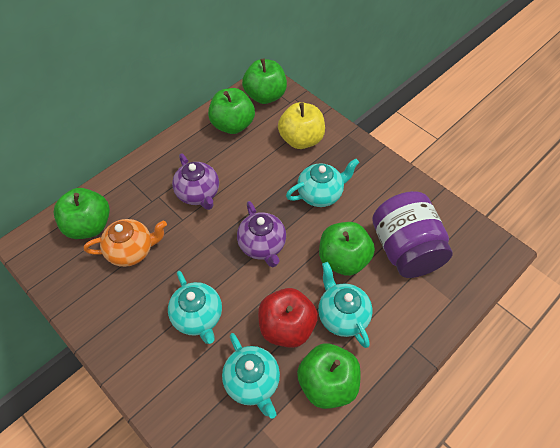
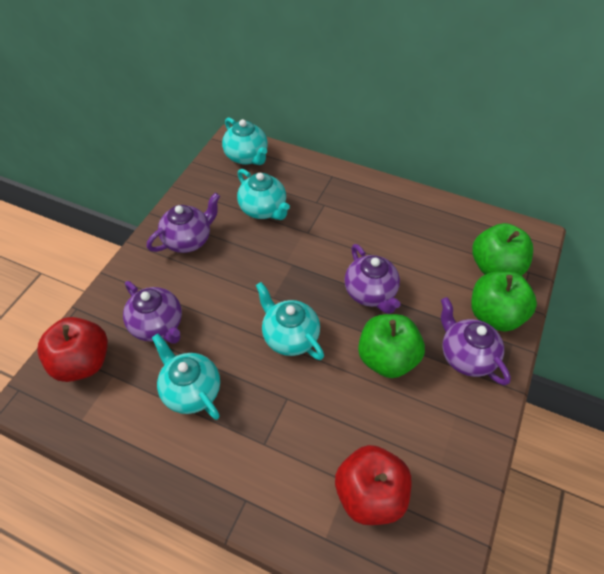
green apple: 5 -> 3
orange teapot: 1 -> 0
purple jar: 1 -> 0
purple teapot: 2 -> 4
red apple: 1 -> 2
yellow apple: 1 -> 0

